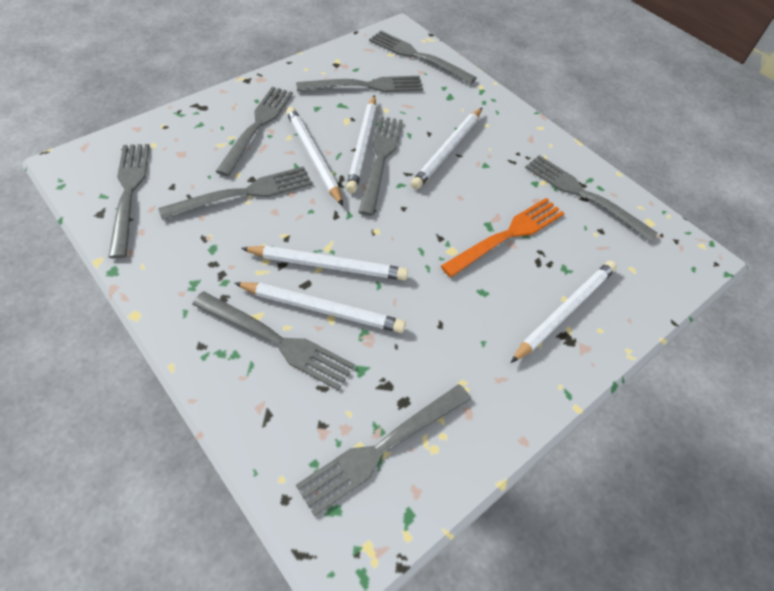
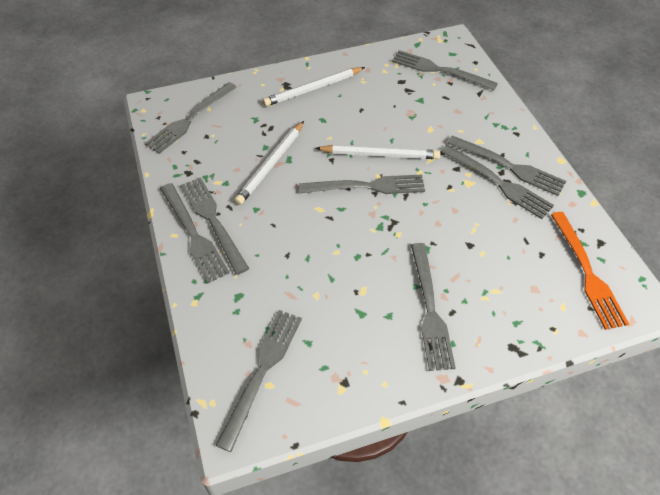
white pencil: 6 -> 3

